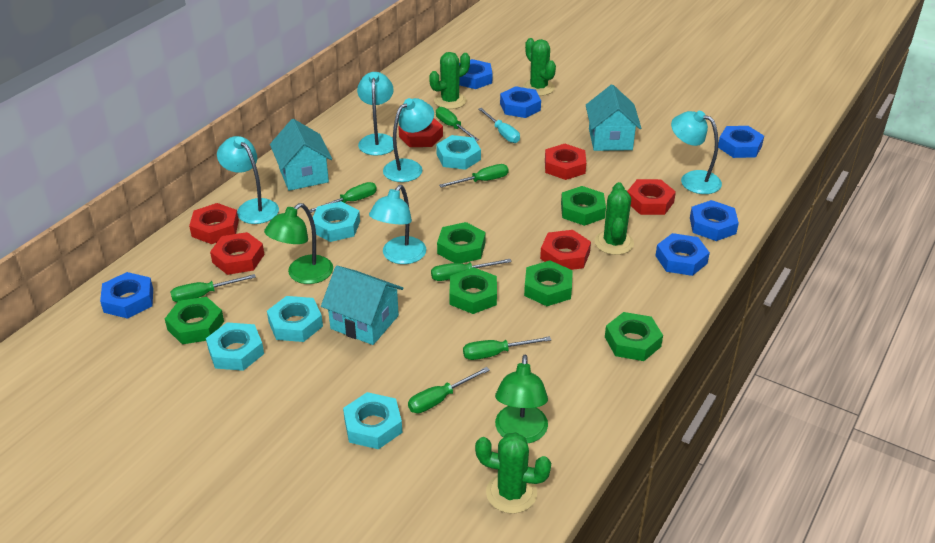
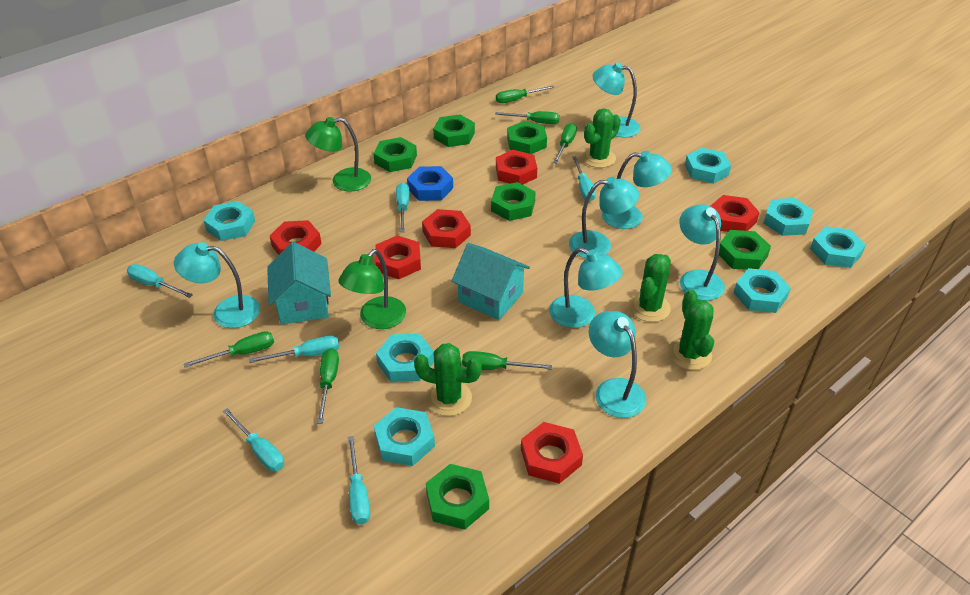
blue nut: 6 -> 1
green screwdriver: 7 -> 6
turquoise house: 3 -> 2
turquoise lamp: 5 -> 7
turquoise nut: 5 -> 7
turquoise screwdriver: 1 -> 6

